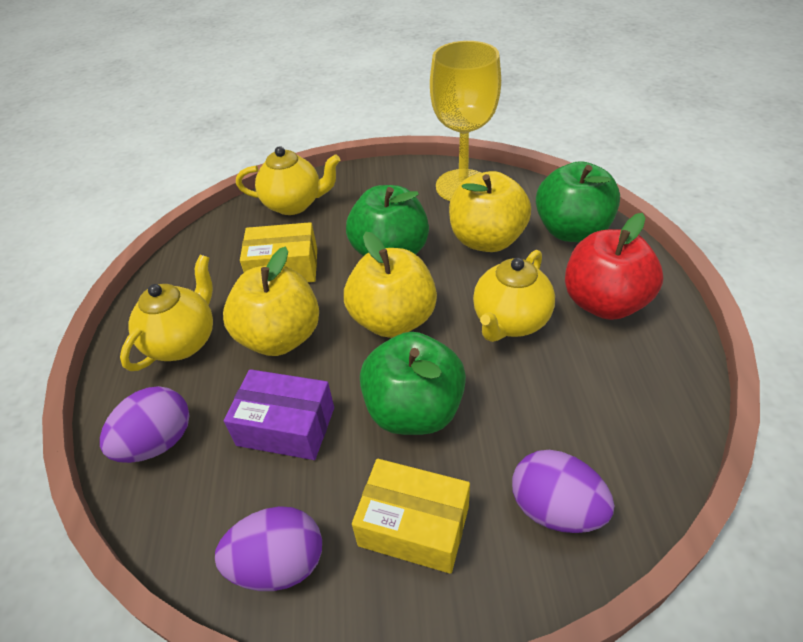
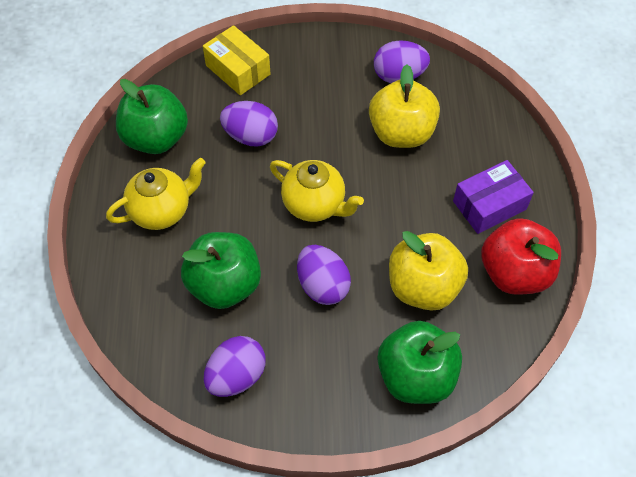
purple egg: 3 -> 4
yellow apple: 3 -> 2
yellow box: 2 -> 1
yellow goblet: 1 -> 0
yellow teapot: 3 -> 2

